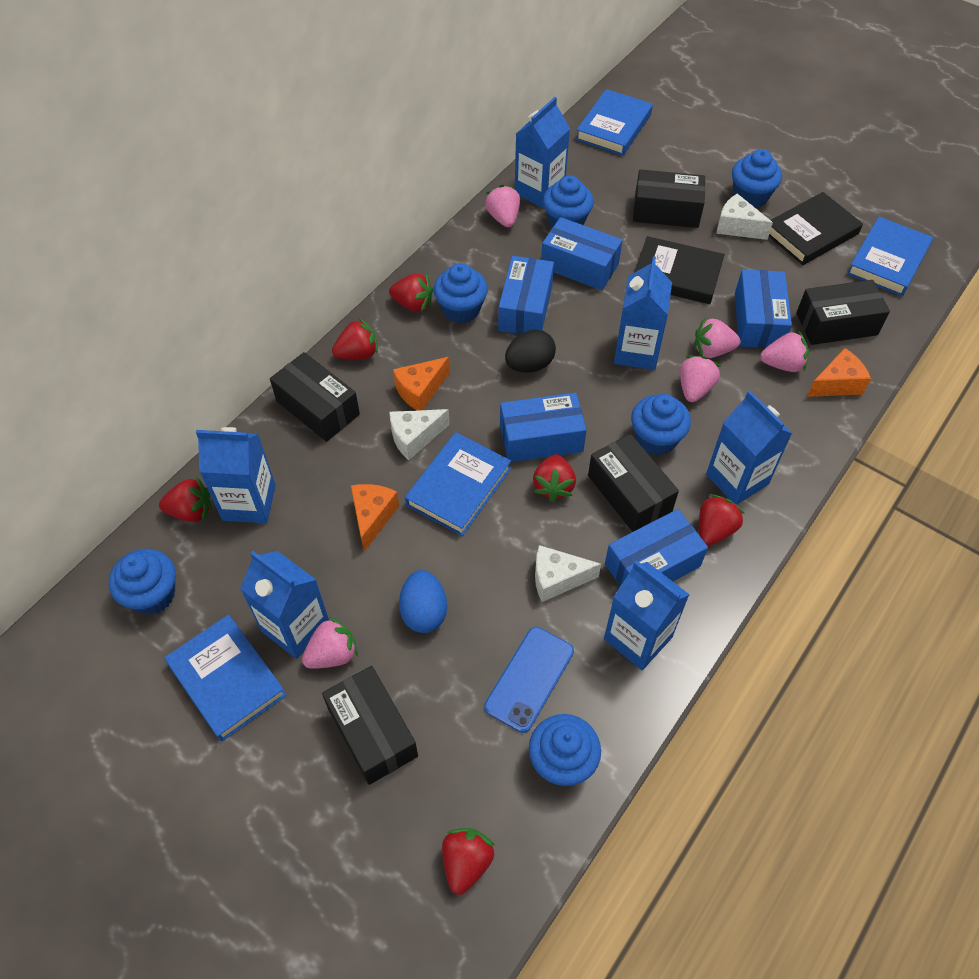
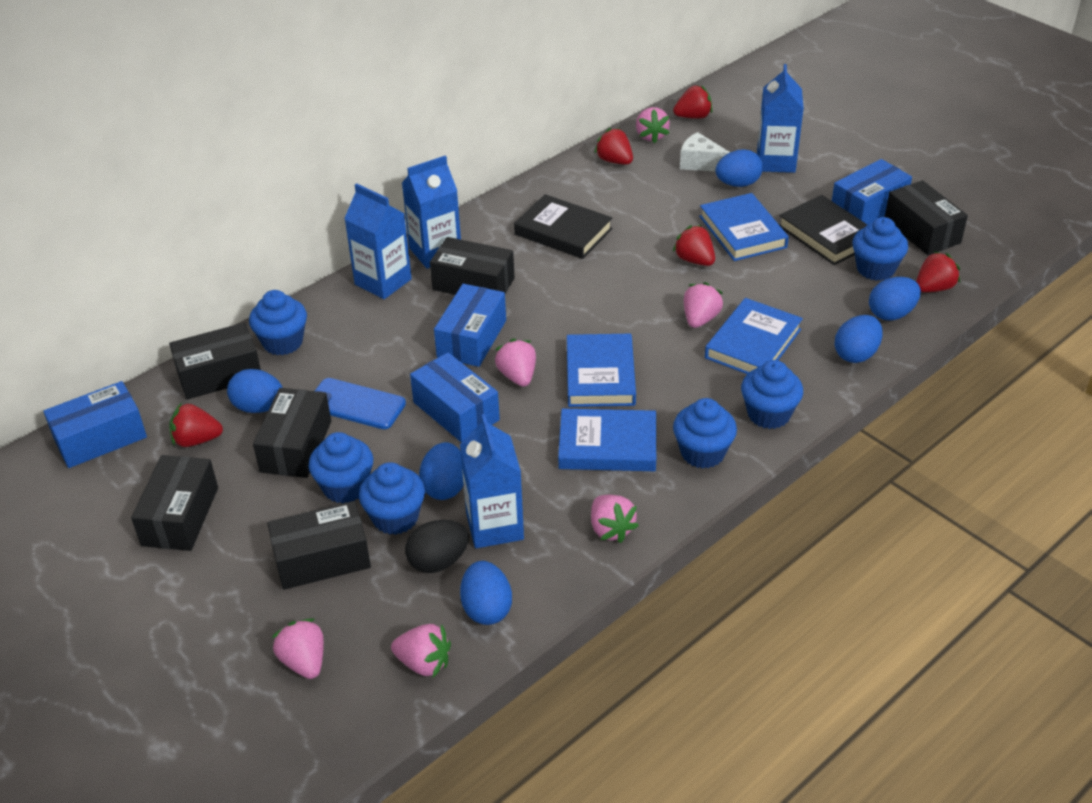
black box: 5 -> 6
blue box: 5 -> 4
blue carton: 6 -> 4
blue egg: 1 -> 6
orange cheese: 3 -> 0
pink strawberry: 5 -> 6
red strawberry: 6 -> 5
white cheese: 3 -> 1

